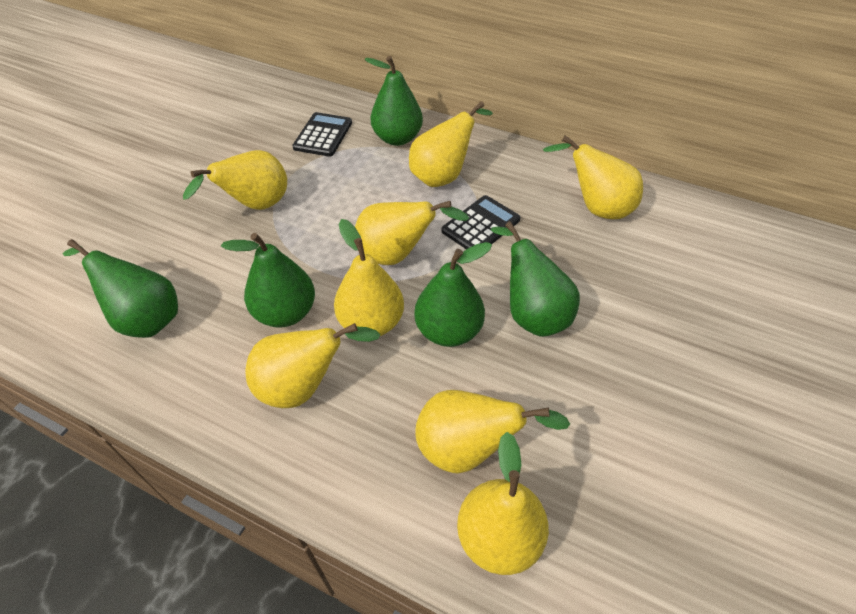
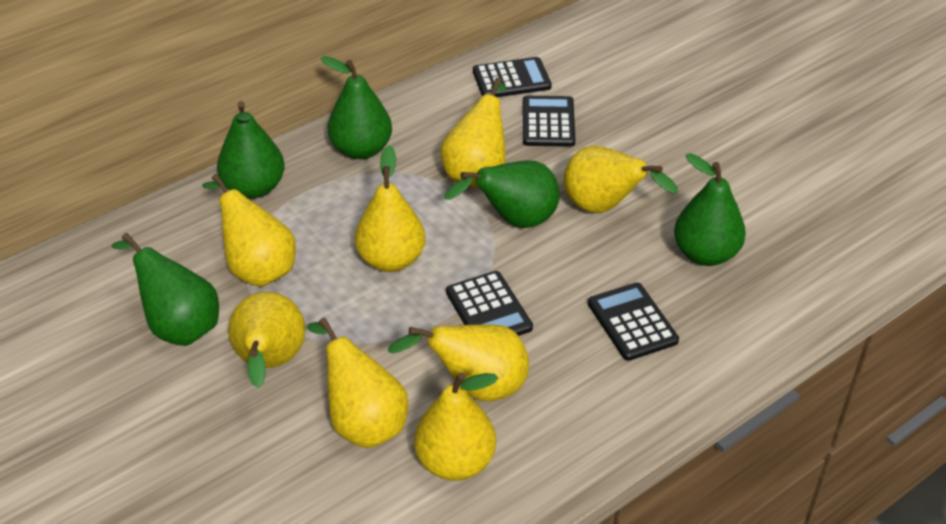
black calculator: 2 -> 4

